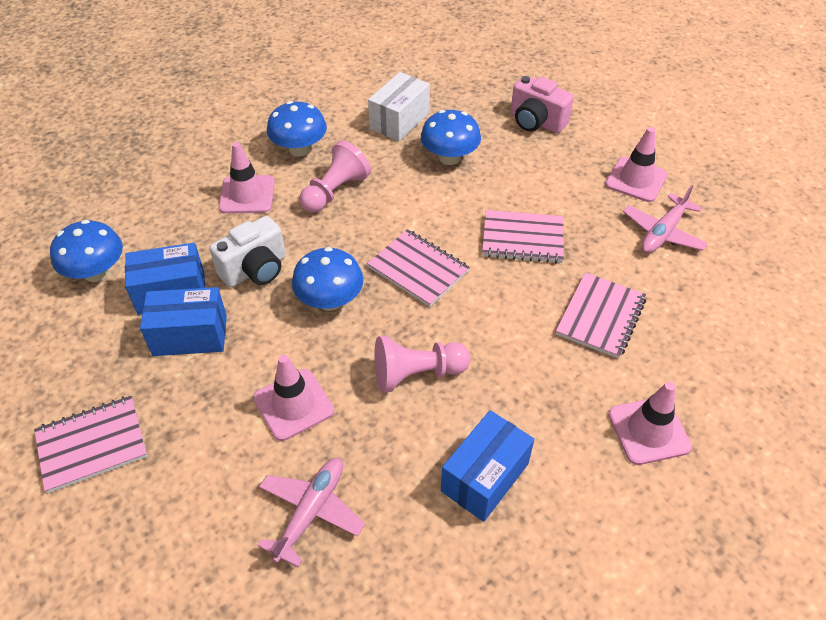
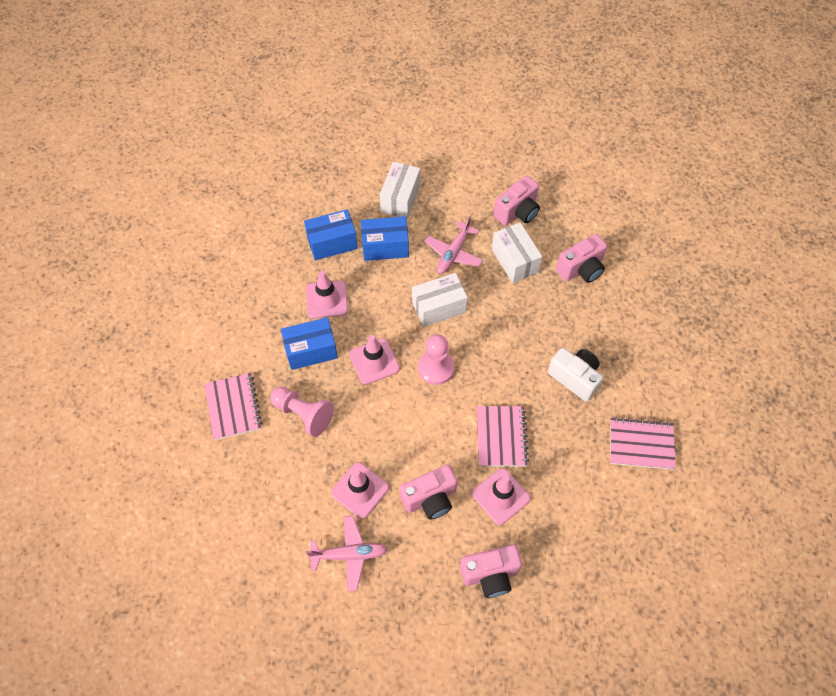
blue mushroom: 4 -> 0
pink camera: 1 -> 4
pink notebook: 4 -> 3
white box: 1 -> 3

